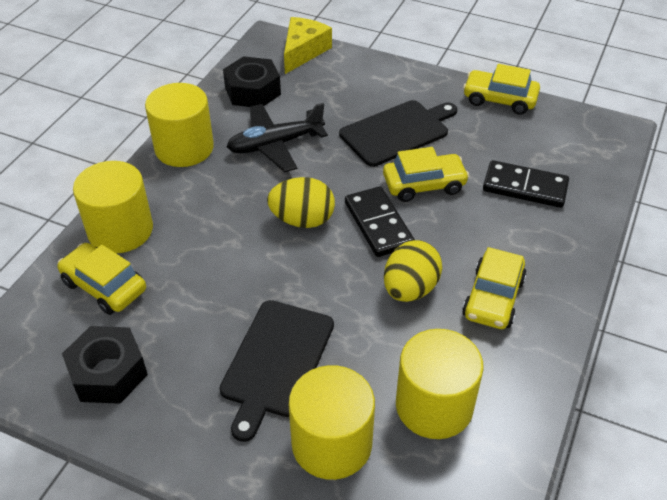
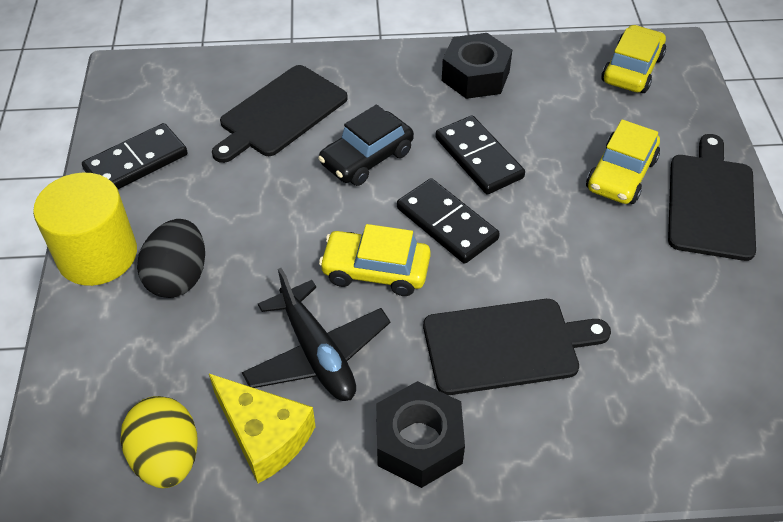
black car: 0 -> 1
black cutting board: 2 -> 3
black domino: 2 -> 3
black egg: 0 -> 1
yellow car: 4 -> 3
yellow cylinder: 4 -> 1
yellow egg: 2 -> 1

